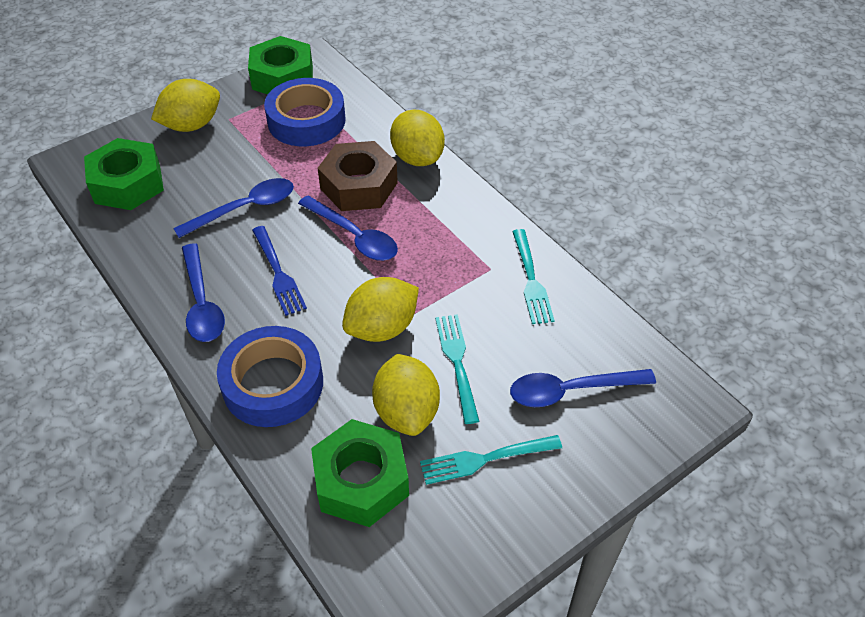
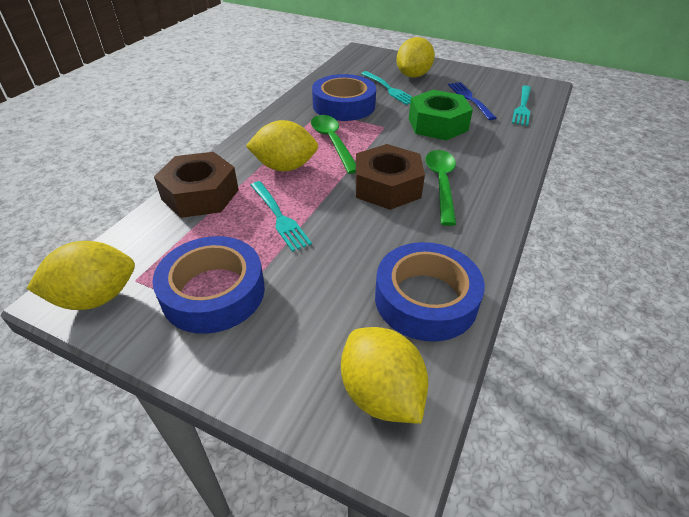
blue spoon: 4 -> 0
blue tape: 2 -> 3
brown nut: 1 -> 2
green nut: 3 -> 1
green spoon: 0 -> 2

